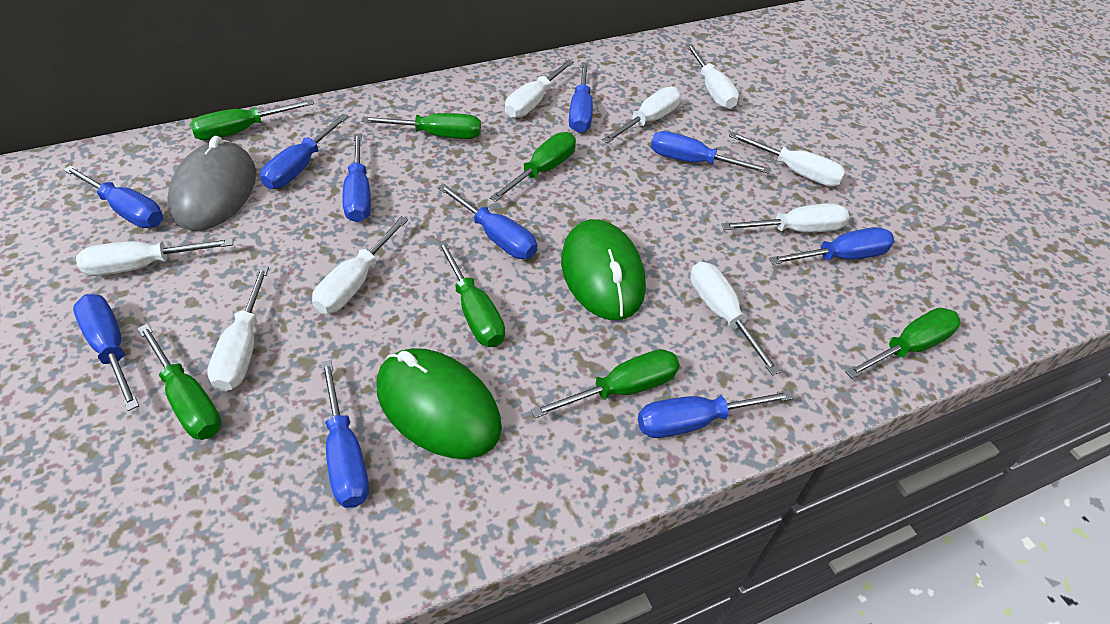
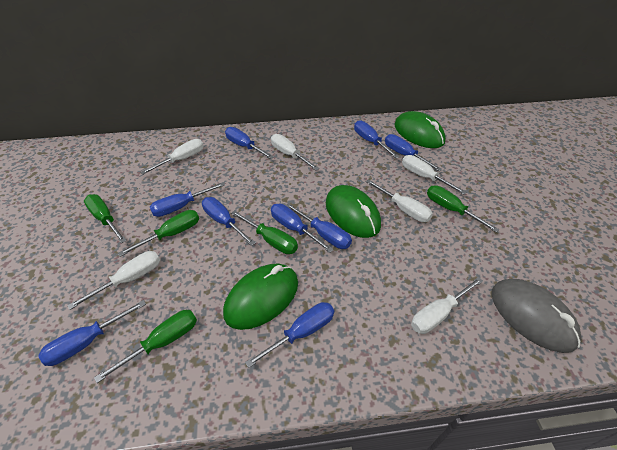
blue screwdriver: 10 -> 9
green mouse: 2 -> 3
green screwdriver: 7 -> 5
white screwdriver: 9 -> 6

